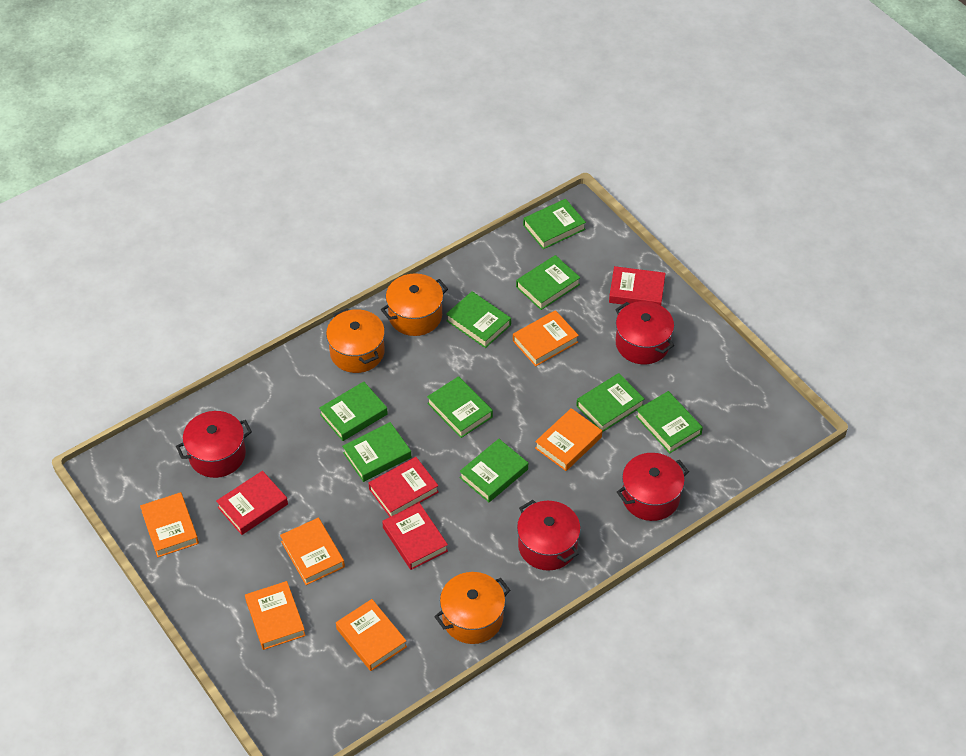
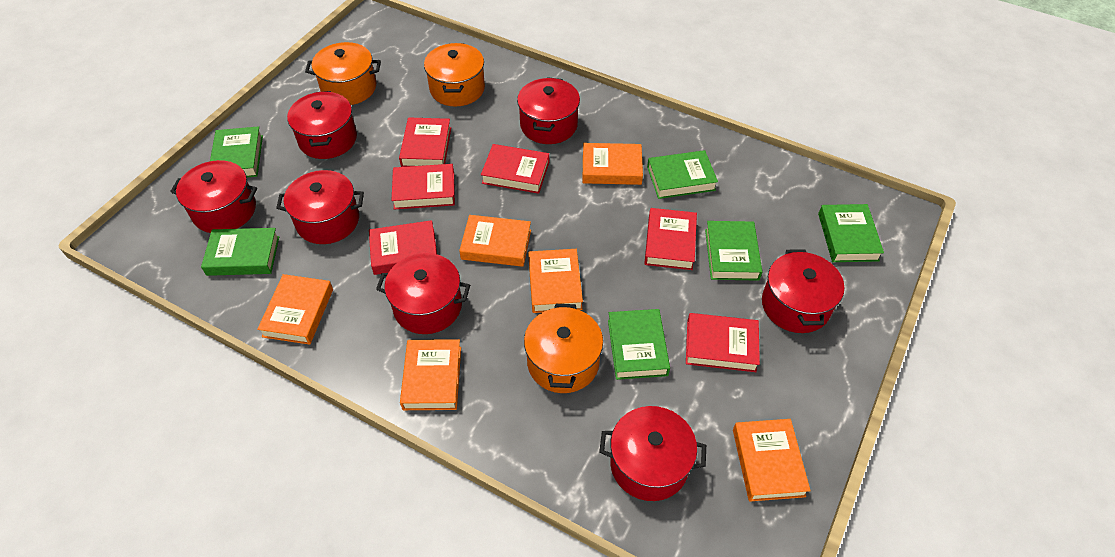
green book: 9 -> 6
red book: 4 -> 6
red pot: 4 -> 7

